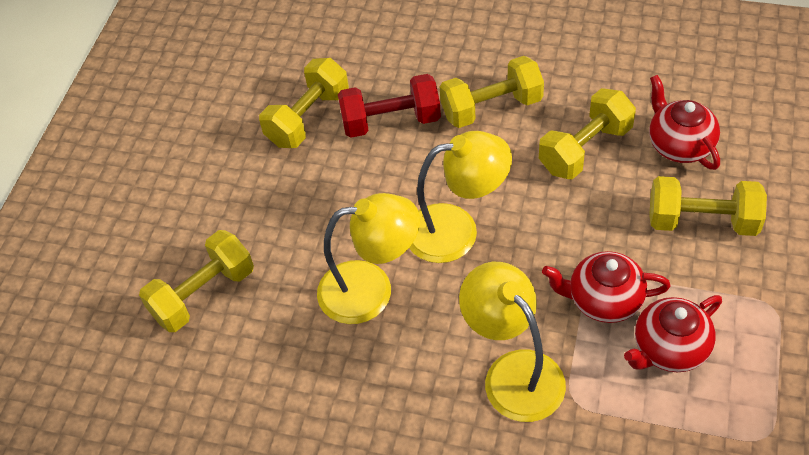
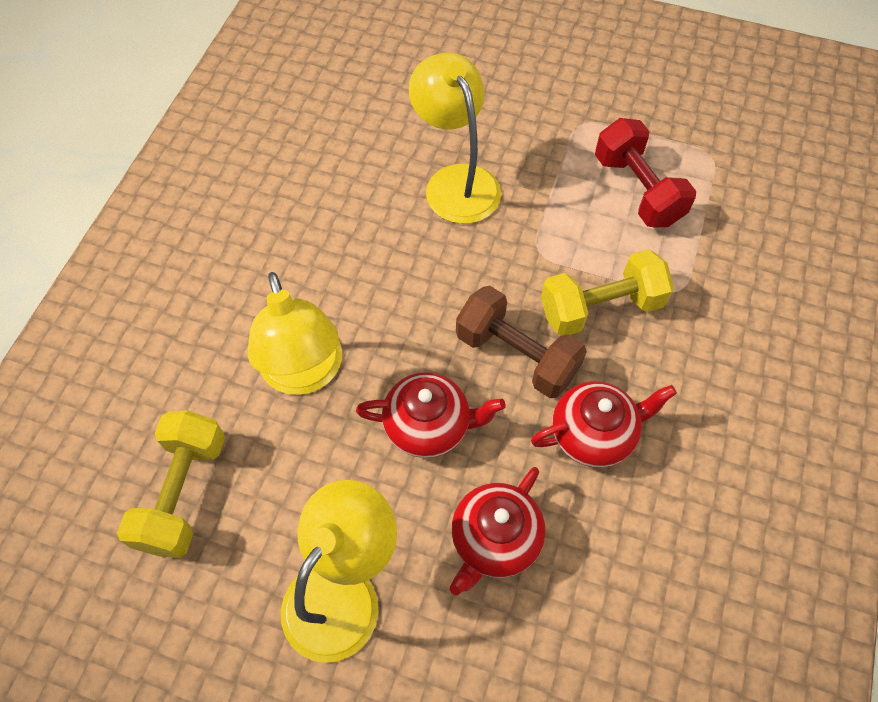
brown dumbbell: 0 -> 1
yellow dumbbell: 5 -> 2

